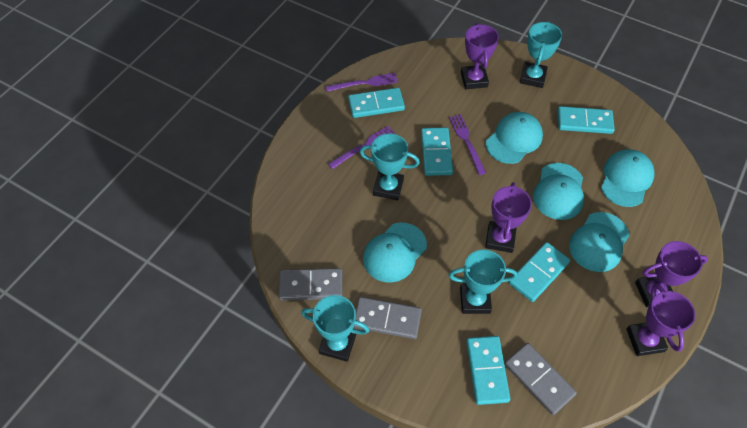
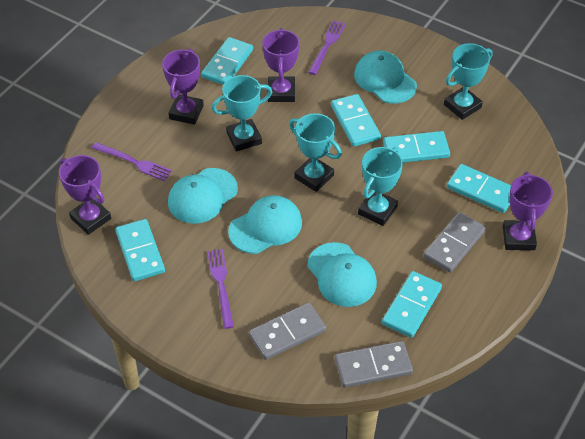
turquoise cap: 5 -> 4
turquoise domino: 5 -> 6

